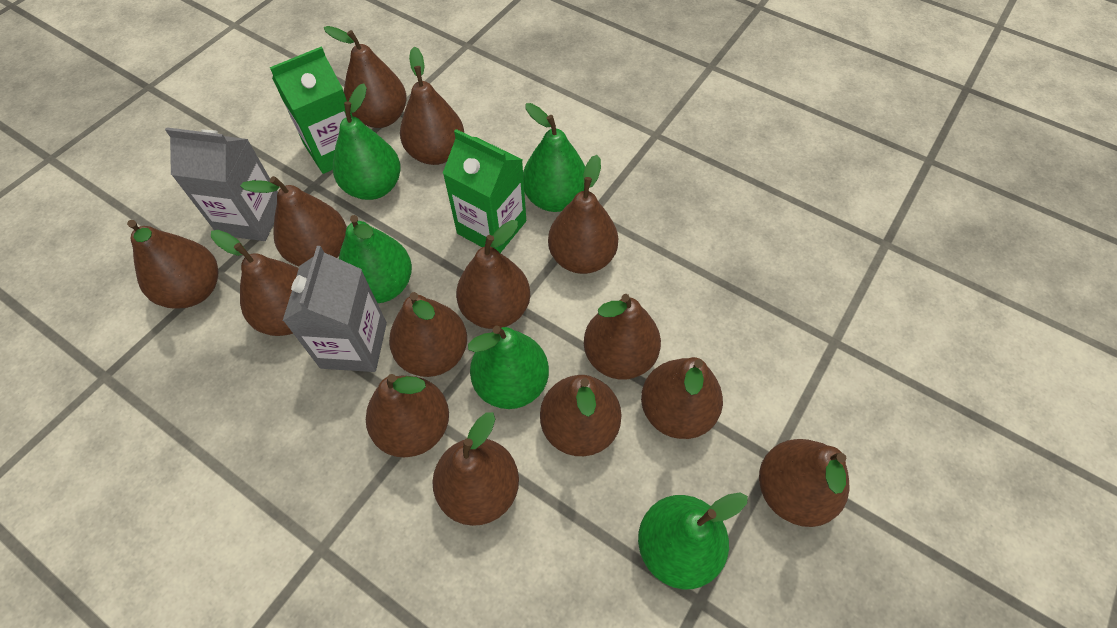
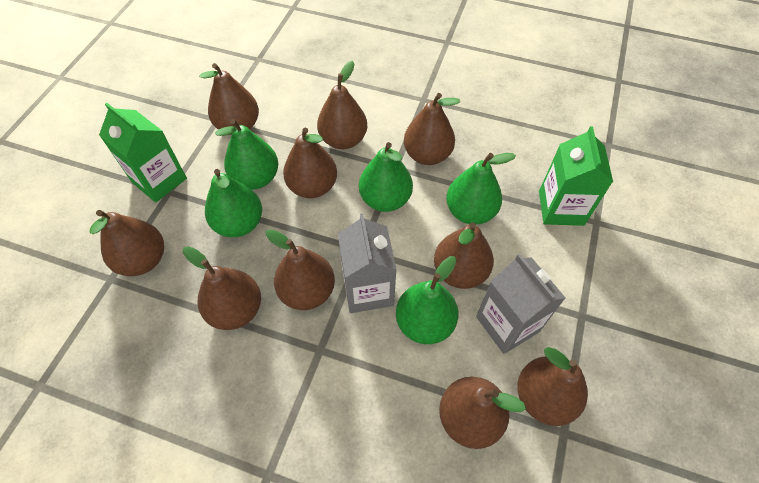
brown pear: 14 -> 10

